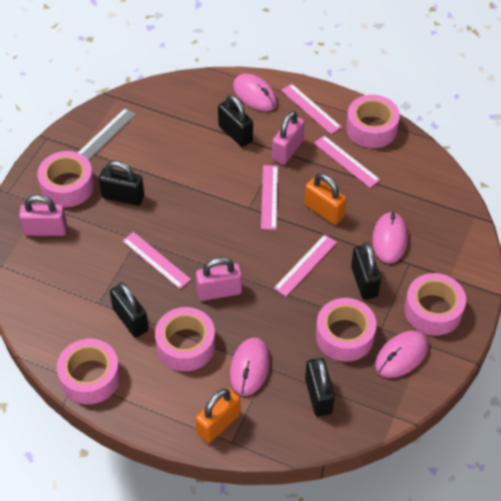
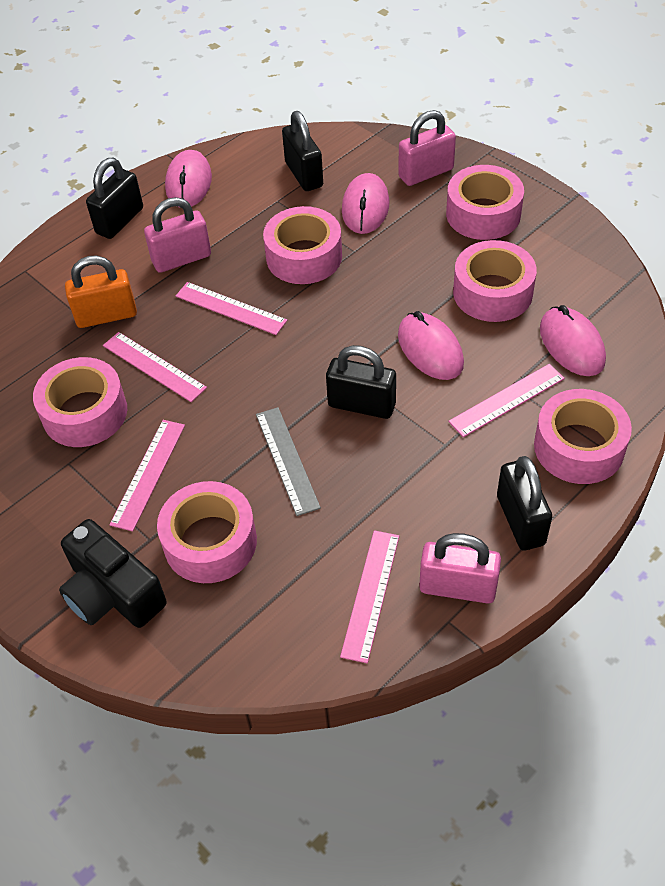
black camera: 0 -> 1
black padlock: 5 -> 4
orange padlock: 2 -> 1

